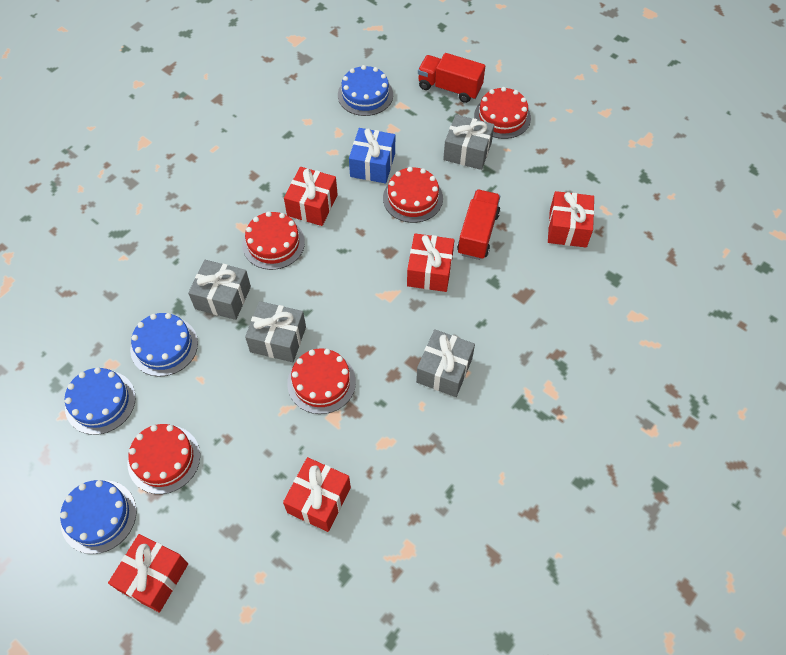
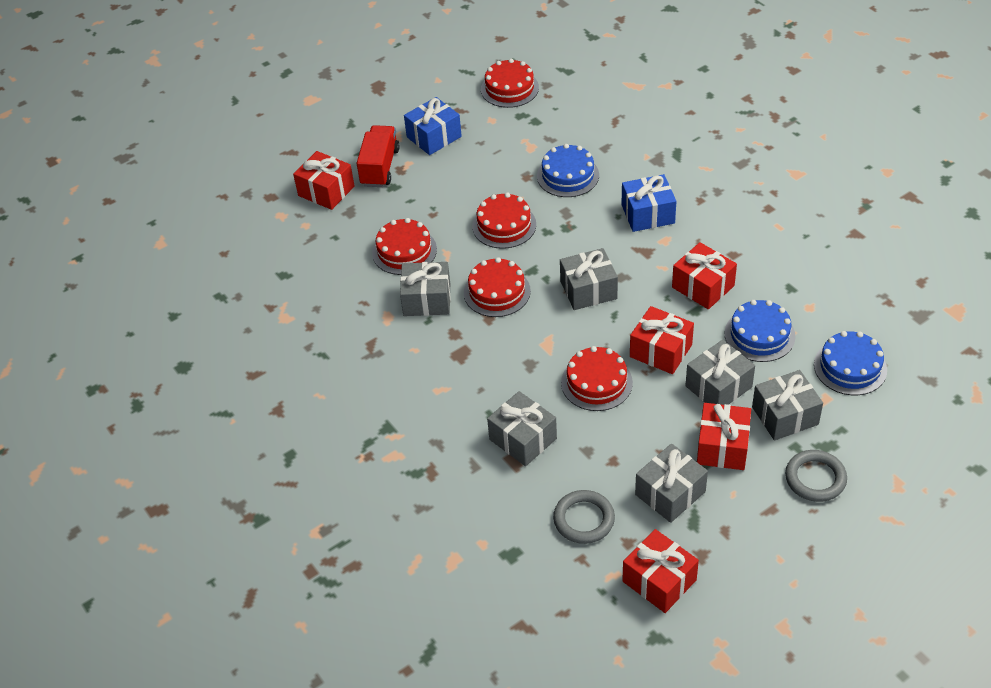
blue cake: 4 -> 3
blue gift: 1 -> 2
grey gift: 4 -> 6
grey ring: 0 -> 2
red truck: 2 -> 1

